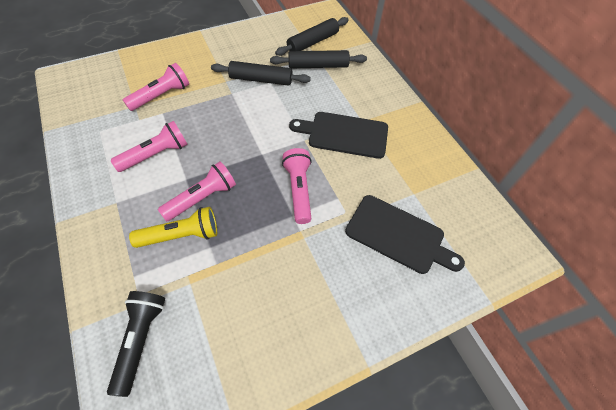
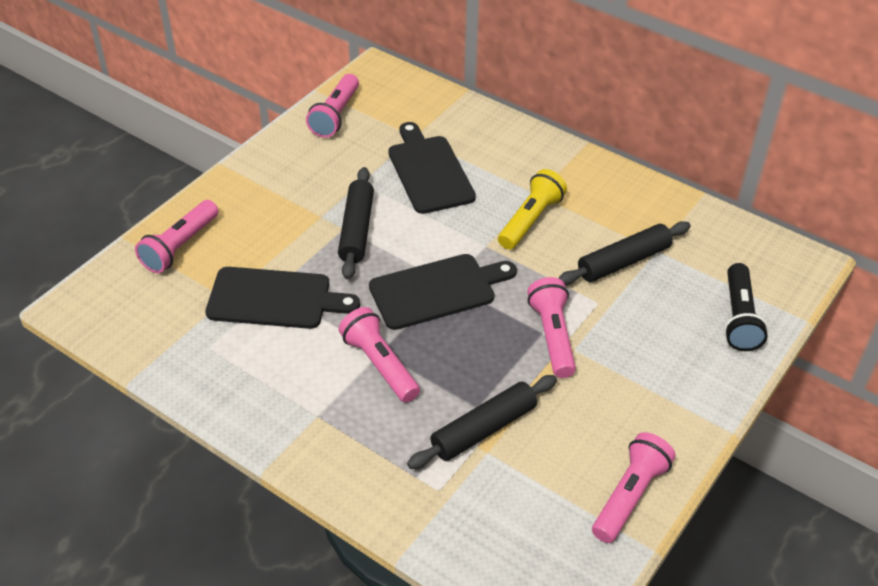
black cutting board: 2 -> 3
pink flashlight: 4 -> 5

